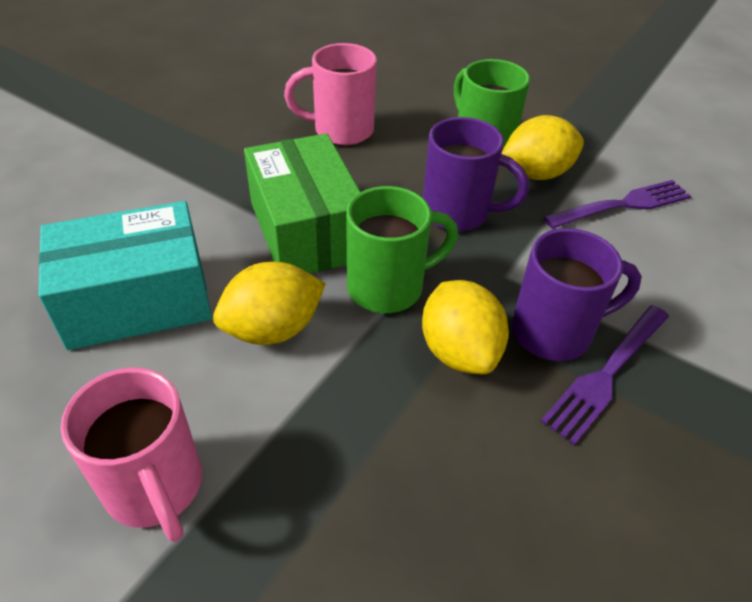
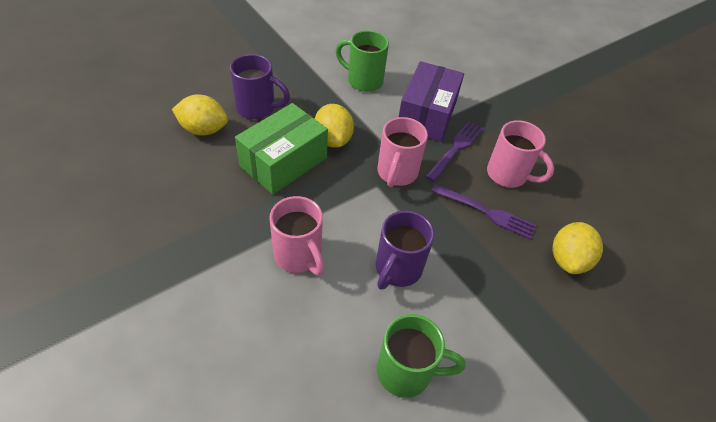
pink mug: 2 -> 3
purple box: 0 -> 1
turquoise box: 1 -> 0

